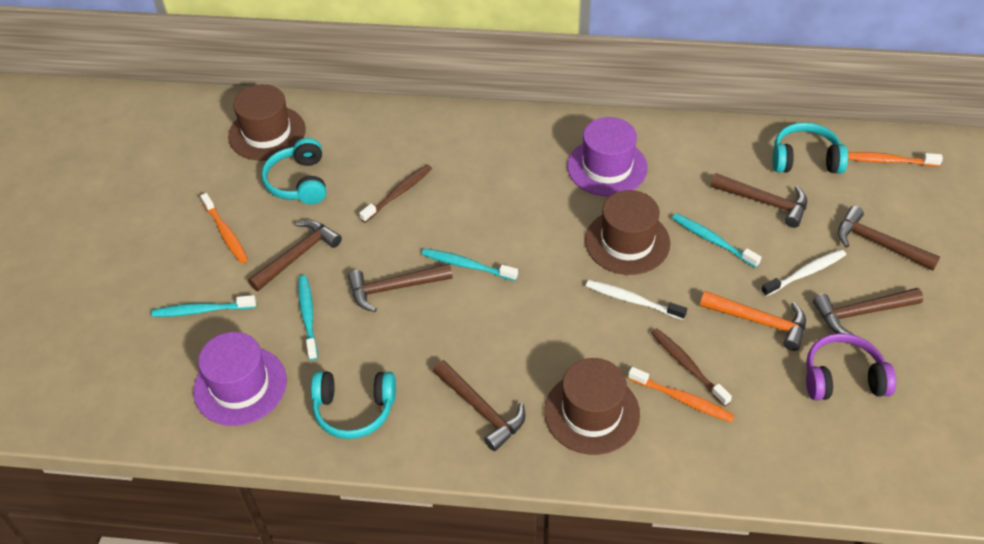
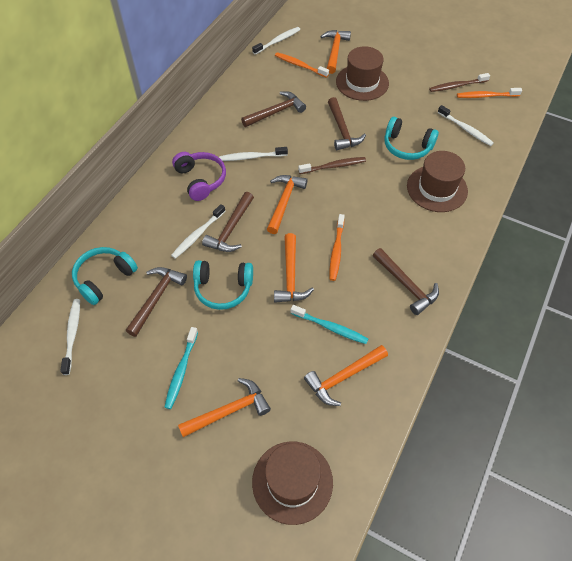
brown hammer: 6 -> 5
orange hammer: 1 -> 5
purple hat: 2 -> 0
turquoise toothbrush: 4 -> 2
white toothbrush: 2 -> 5

